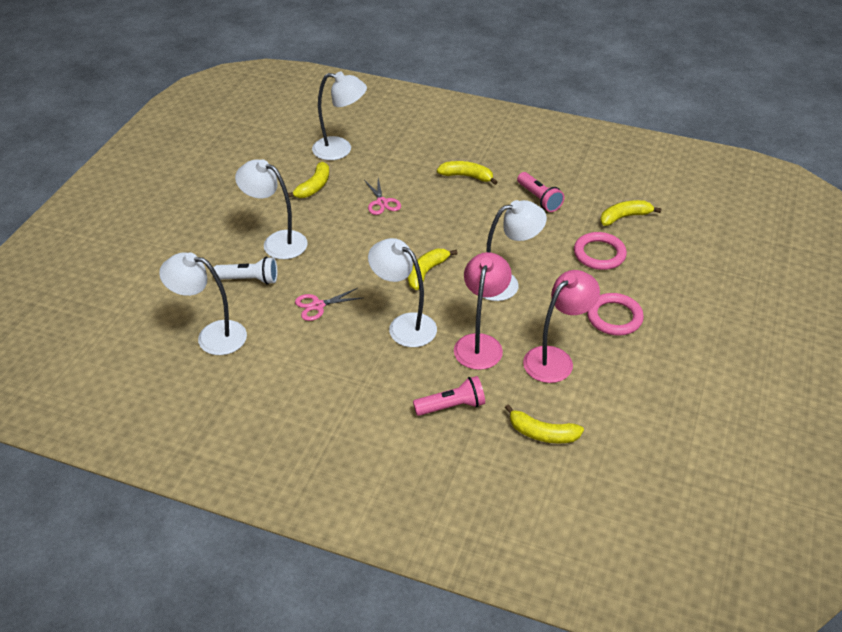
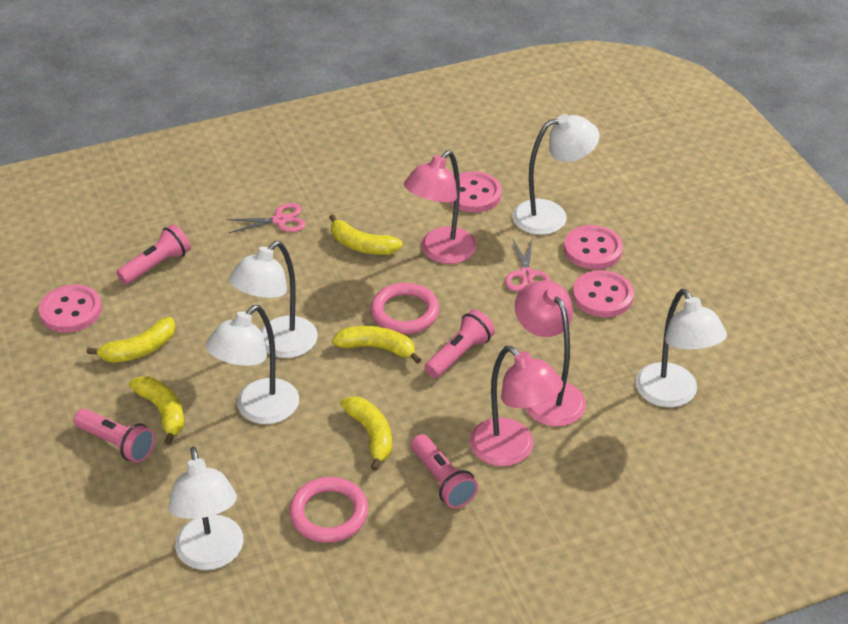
pink button: 0 -> 4
pink flashlight: 2 -> 4
pink lamp: 2 -> 3
white flashlight: 1 -> 0

